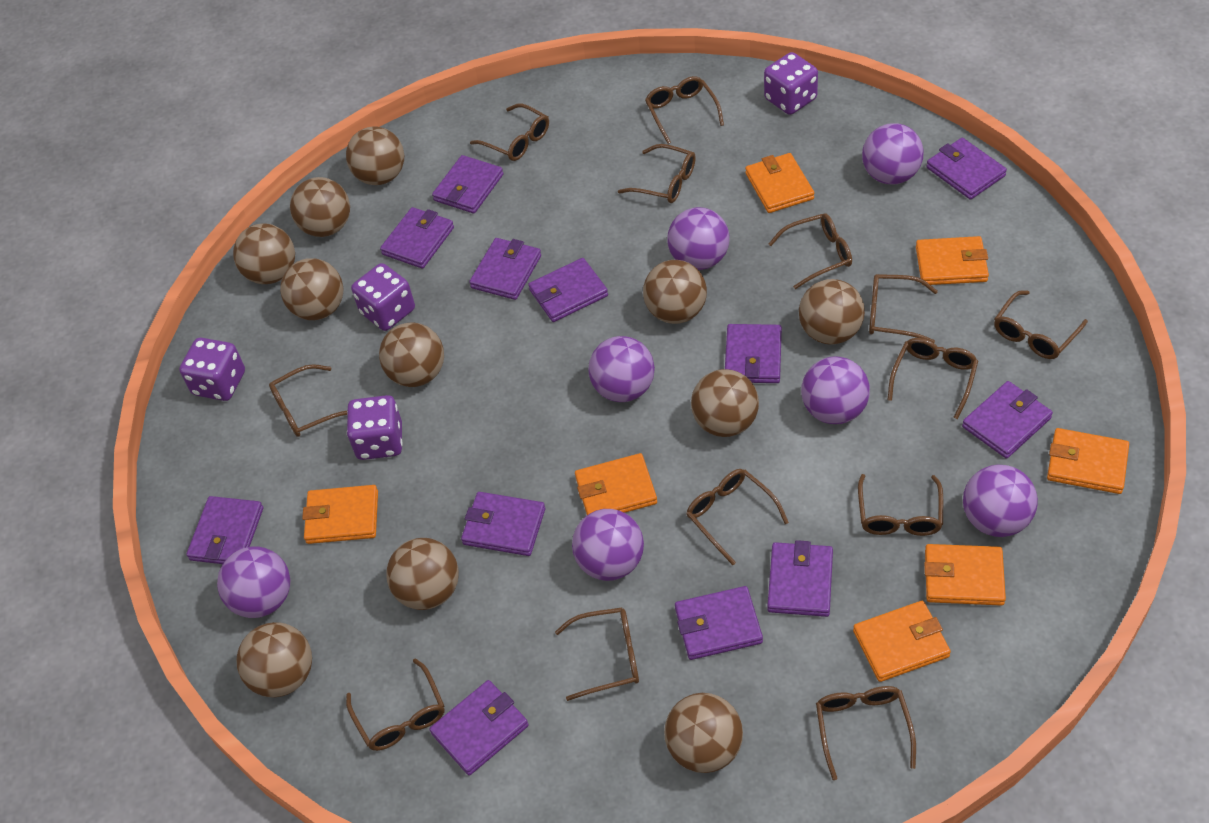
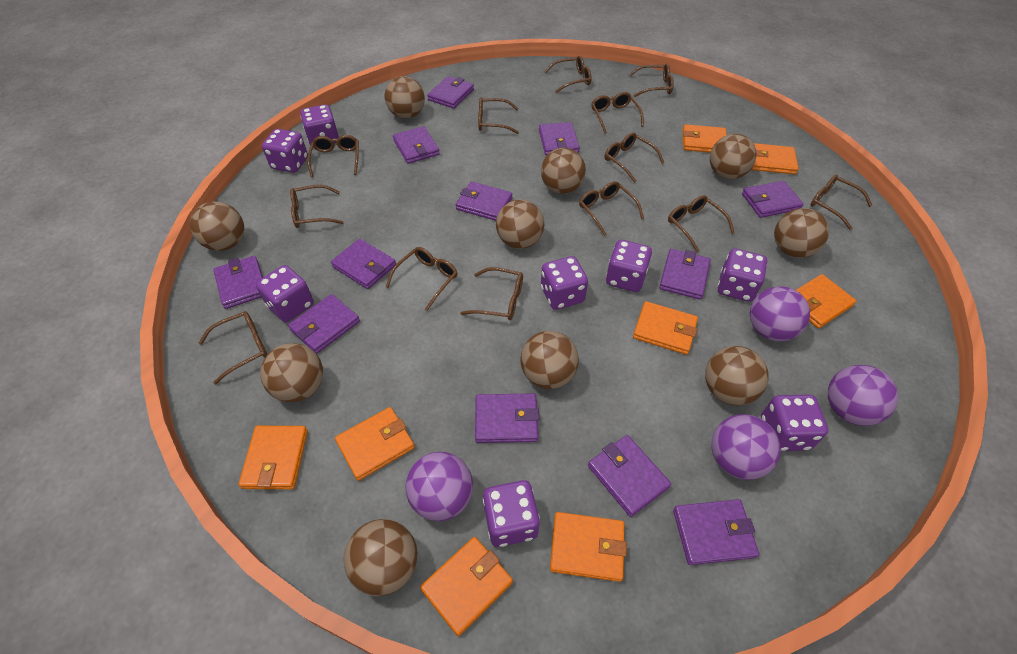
brown ball: 11 -> 10
orange wallet: 7 -> 8
purple ball: 7 -> 4
purple dice: 4 -> 8

